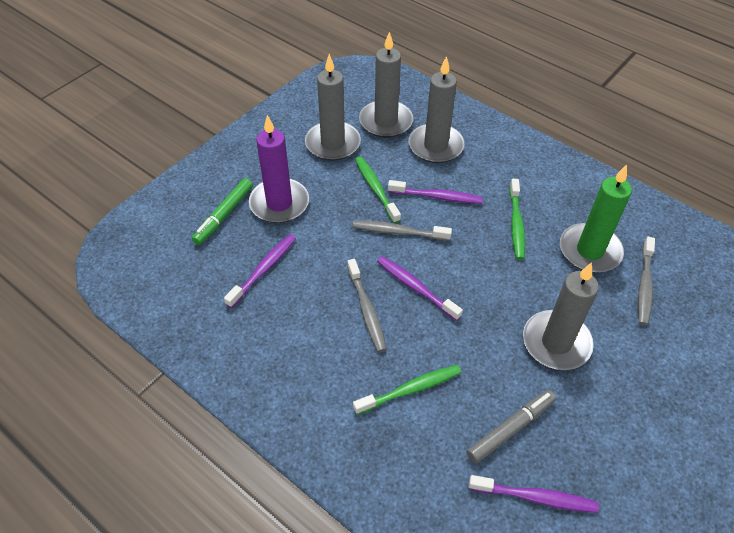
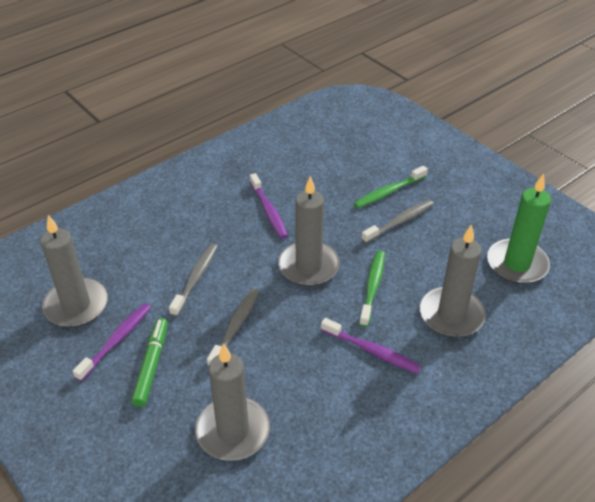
green toothbrush: 3 -> 2
grey marker: 1 -> 0
purple candle: 1 -> 0
purple toothbrush: 4 -> 3

